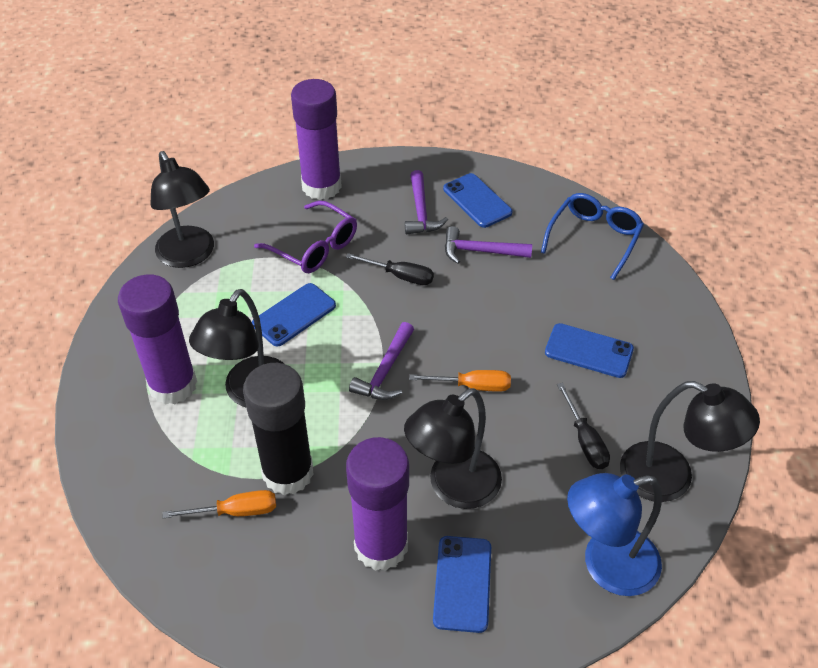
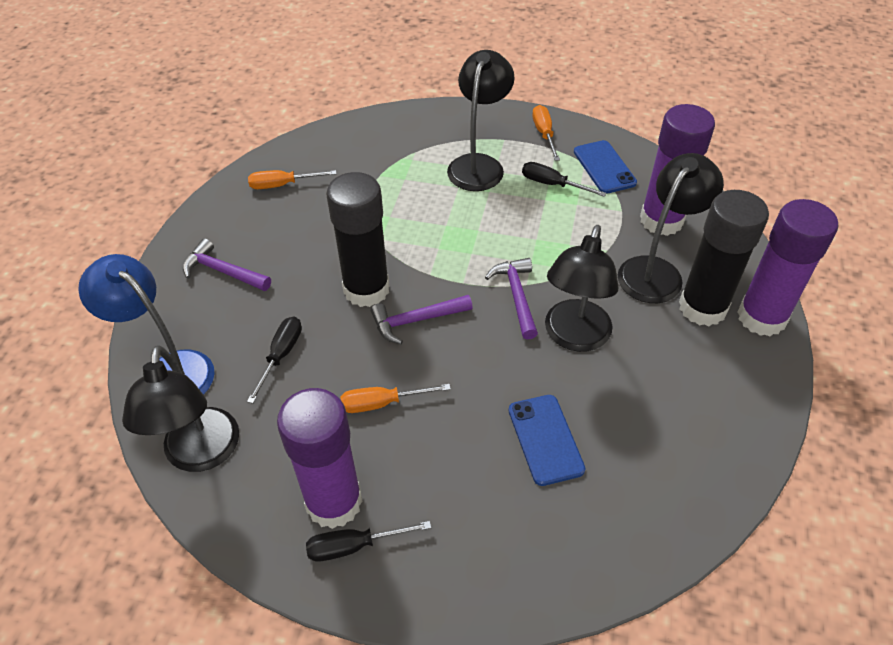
black glue stick: 1 -> 2
black screwdriver: 2 -> 3
blue glasses: 1 -> 0
blue phone: 4 -> 2
orange screwdriver: 2 -> 3
purple glasses: 1 -> 0

